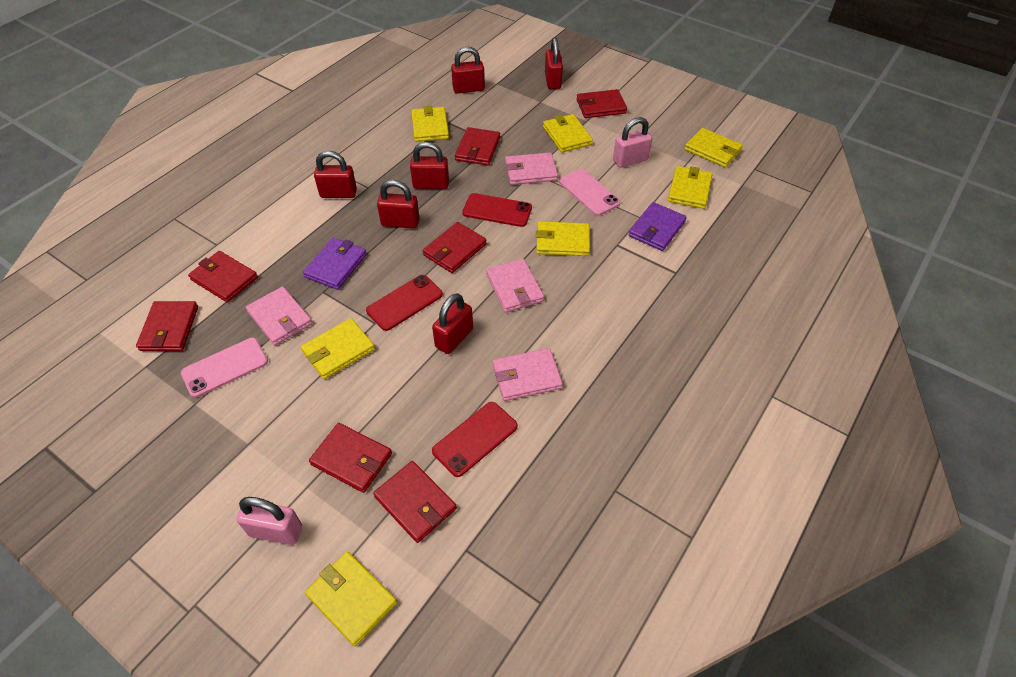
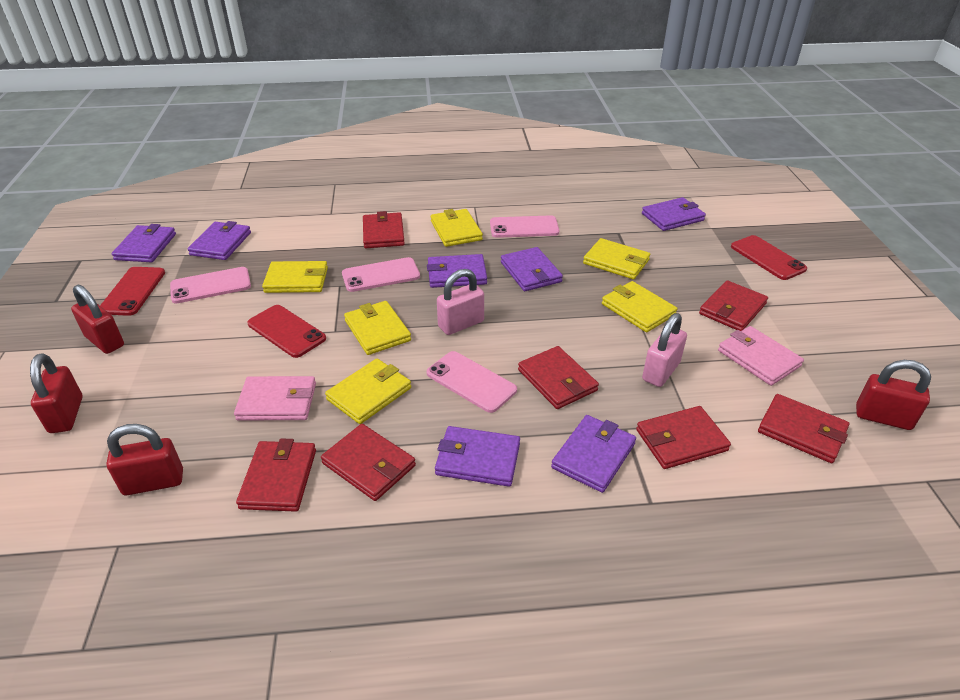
pink phone: 2 -> 4
pink wallet: 4 -> 2
purple wallet: 2 -> 7
red padlock: 6 -> 4
yellow wallet: 7 -> 6

